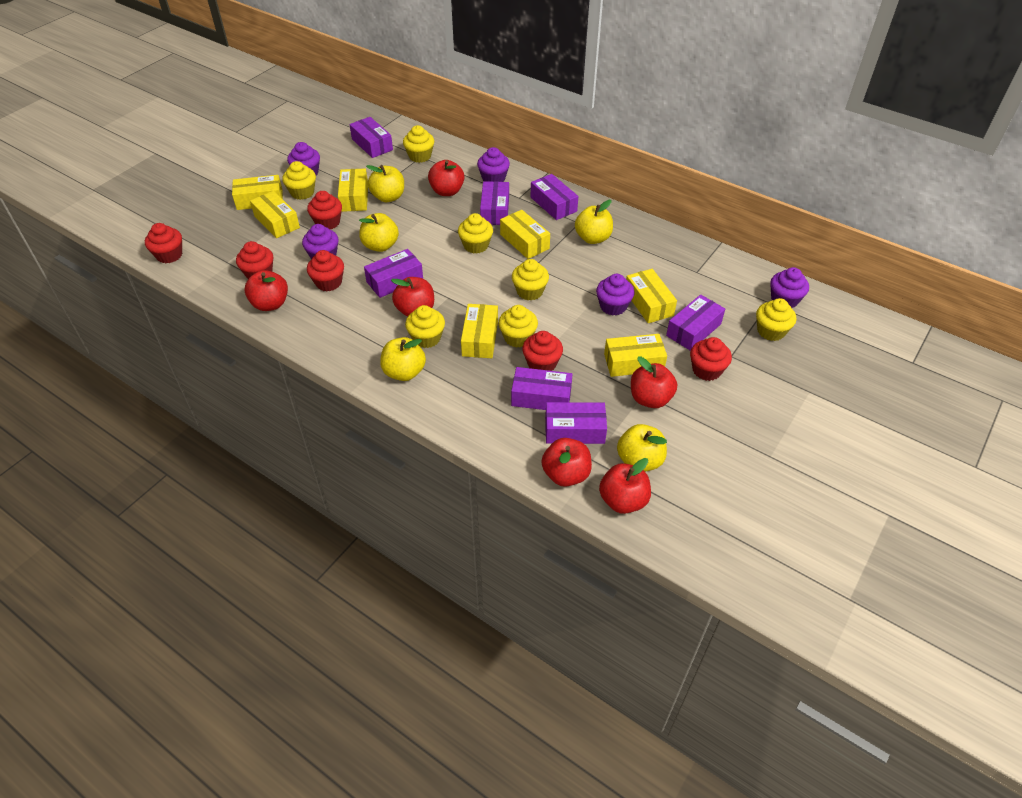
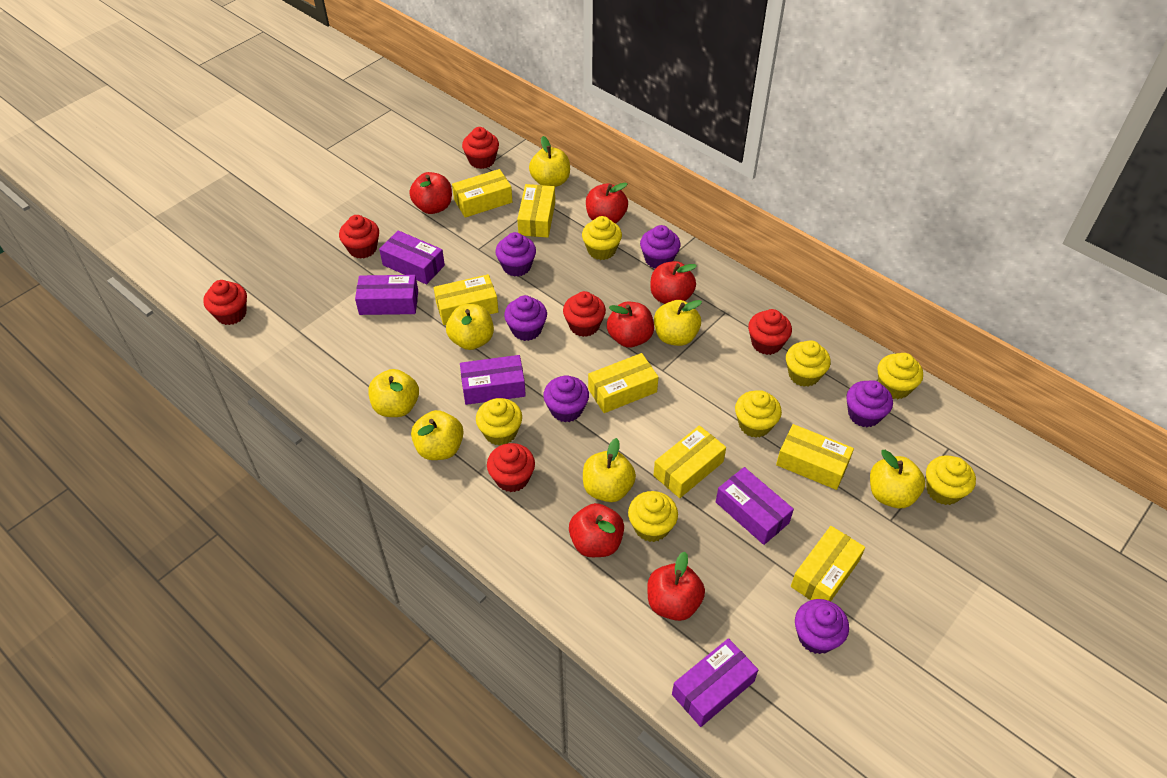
purple box: 7 -> 5
purple cupcake: 5 -> 6
yellow apple: 5 -> 7

